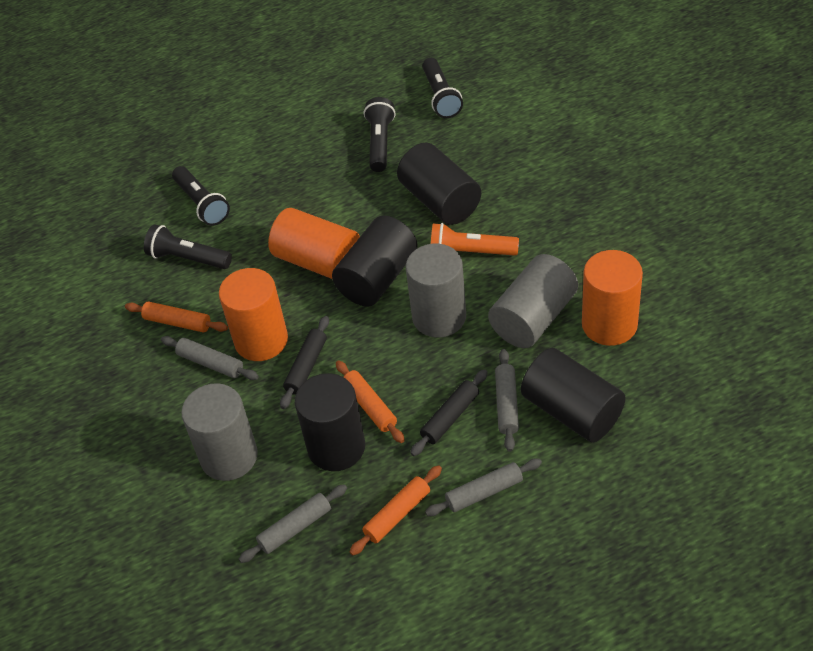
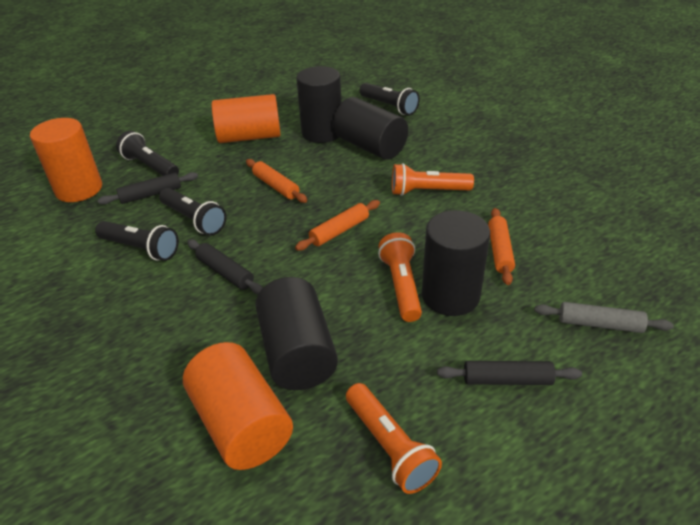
black rolling pin: 2 -> 3
grey cylinder: 3 -> 0
grey rolling pin: 4 -> 1
orange flashlight: 1 -> 3

